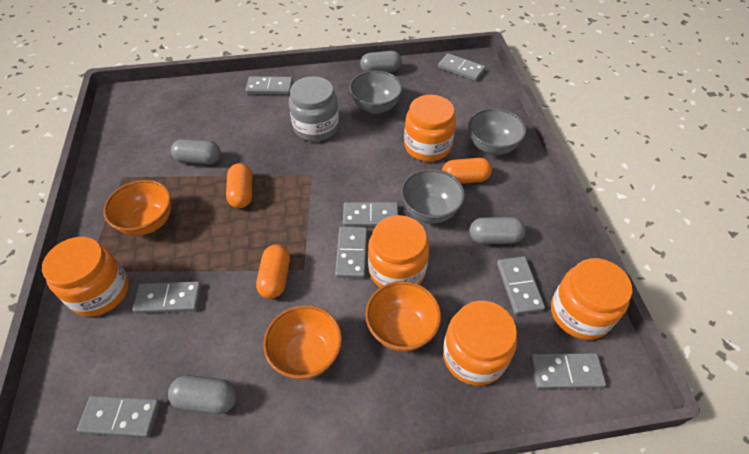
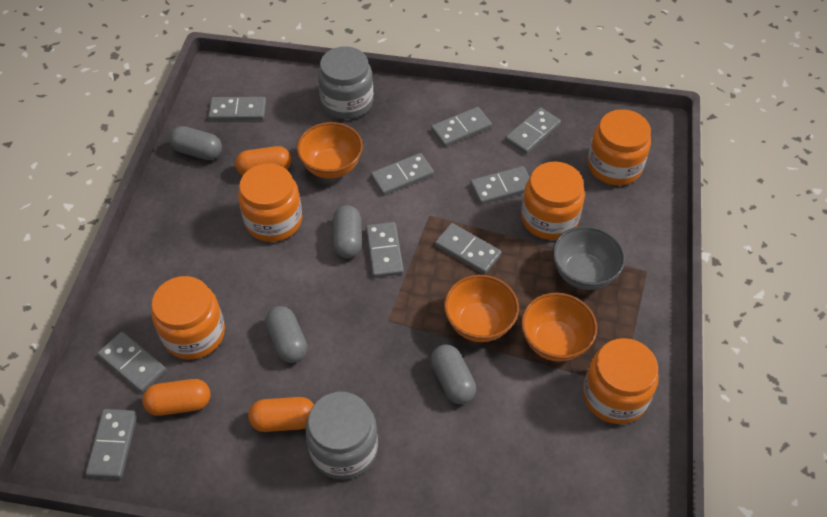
grey bowl: 3 -> 1
grey domino: 8 -> 9
grey jar: 1 -> 2

